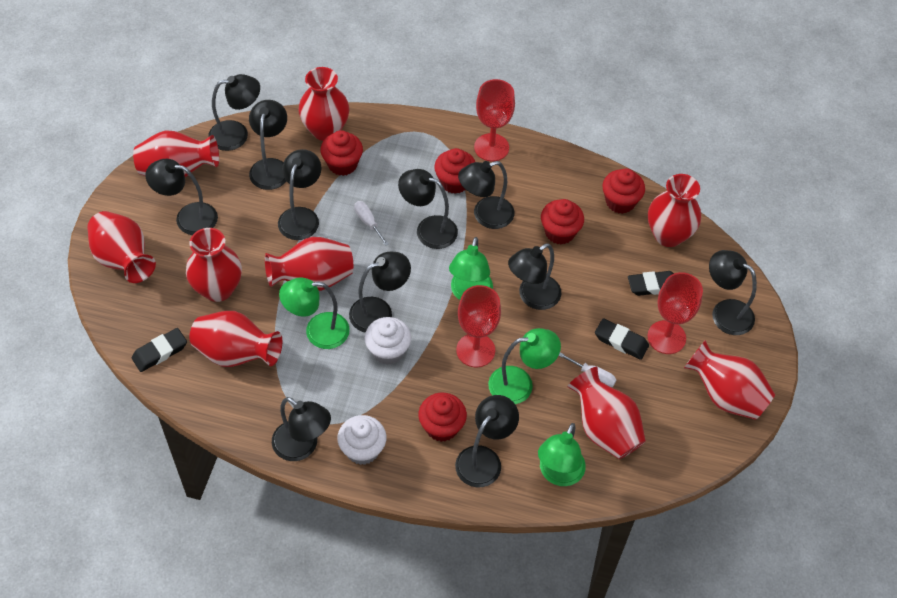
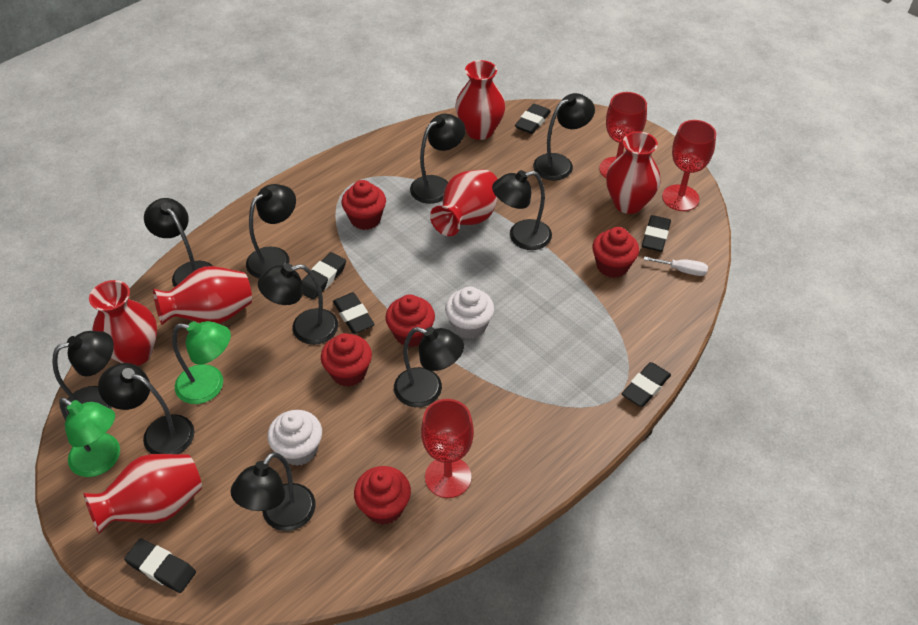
black eraser: 3 -> 6
black lamp: 11 -> 10
green lamp: 4 -> 2
red vase: 9 -> 6
white screwdriver: 2 -> 1

